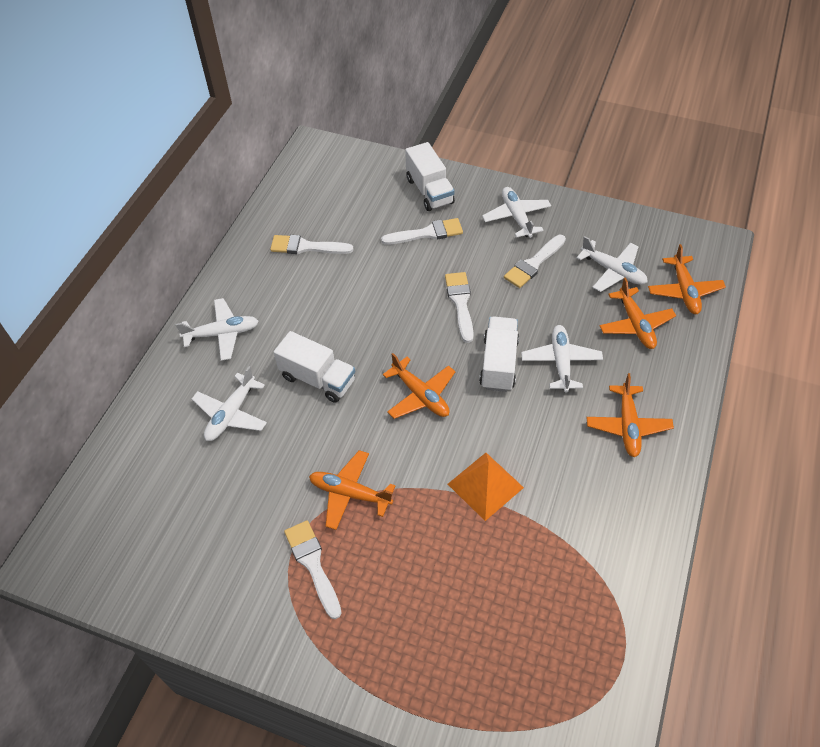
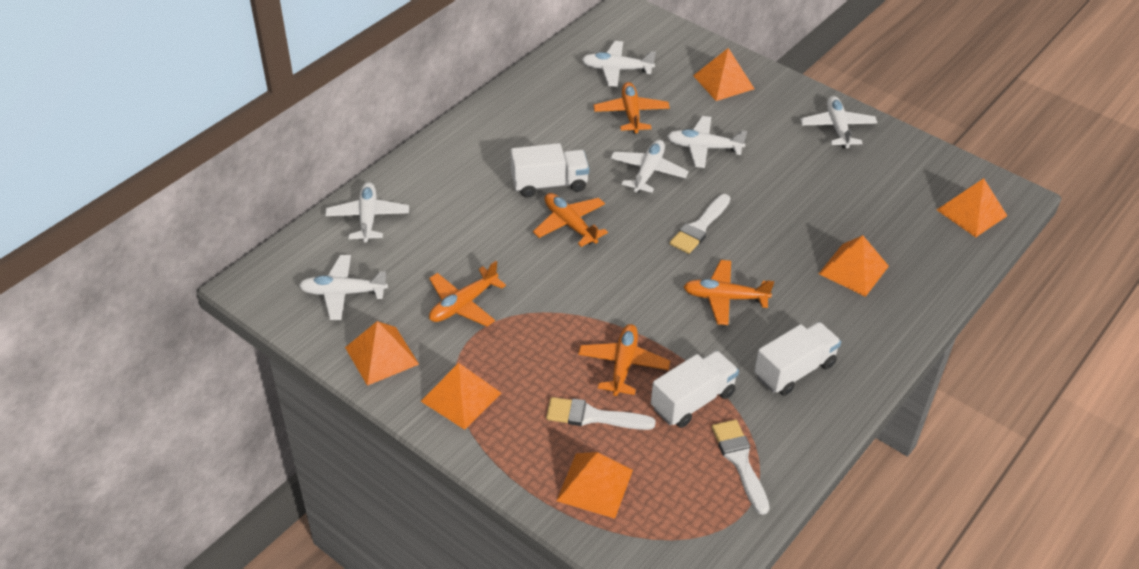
orange pyramid: 1 -> 6
white brush: 5 -> 3
white plane: 5 -> 6

